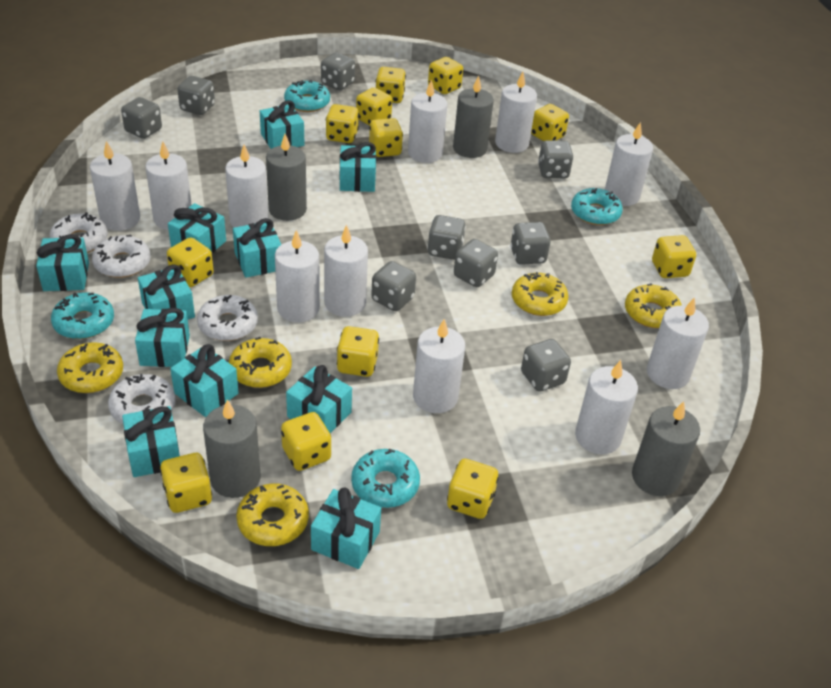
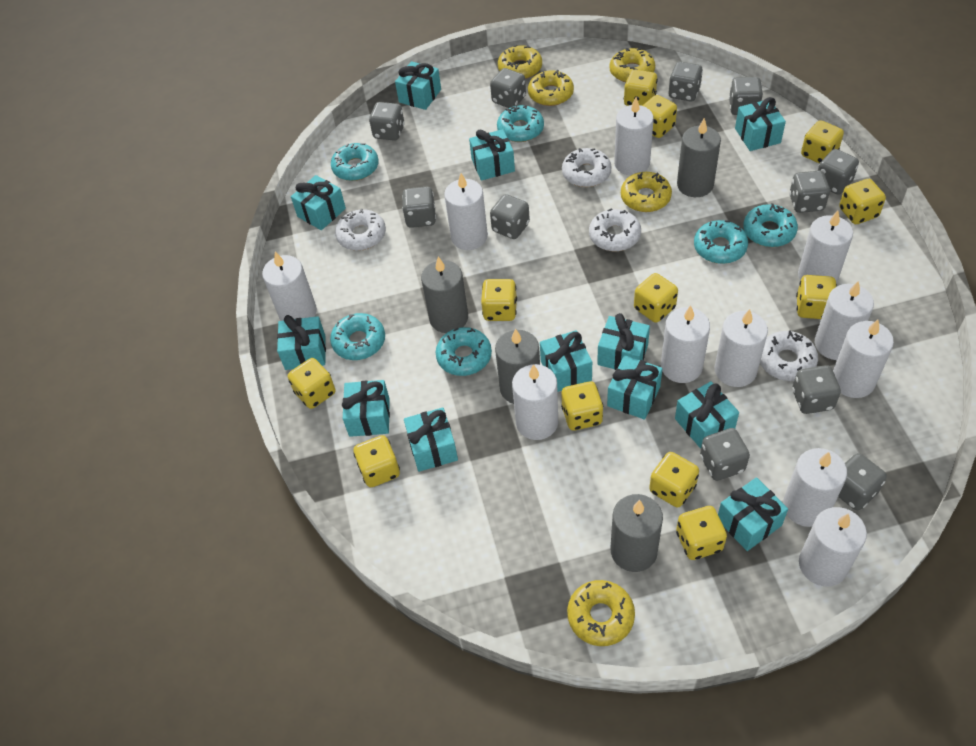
grey dice: 9 -> 11
turquoise donut: 4 -> 6
turquoise gift: 11 -> 12

